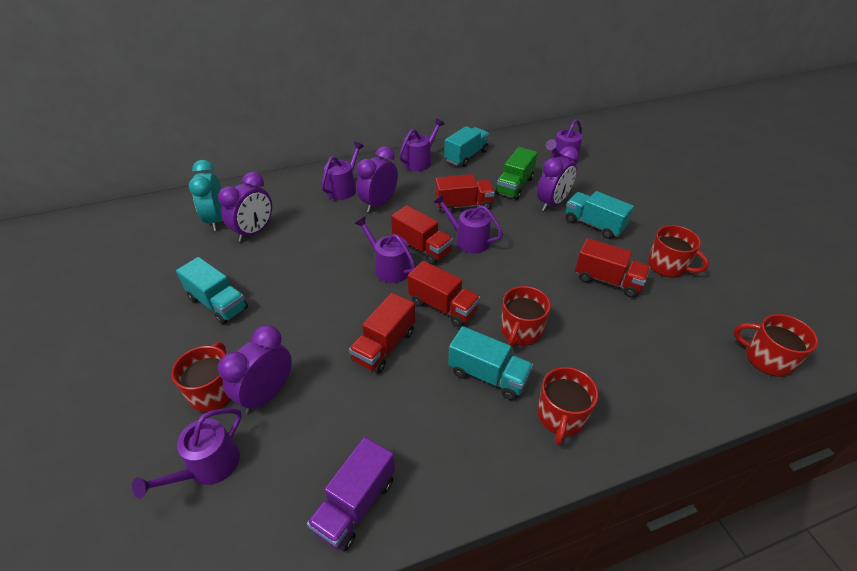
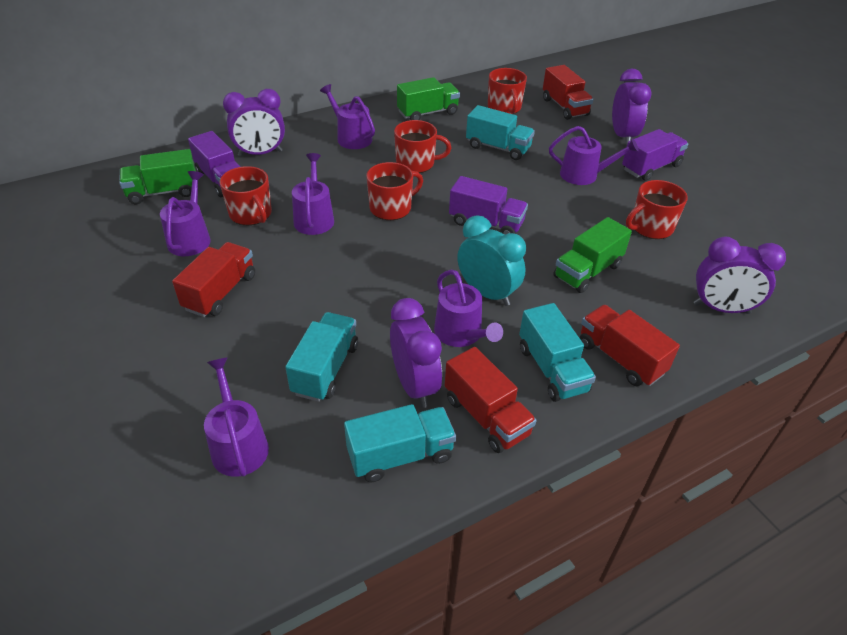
green truck: 1 -> 3
purple truck: 1 -> 3
red truck: 5 -> 4

